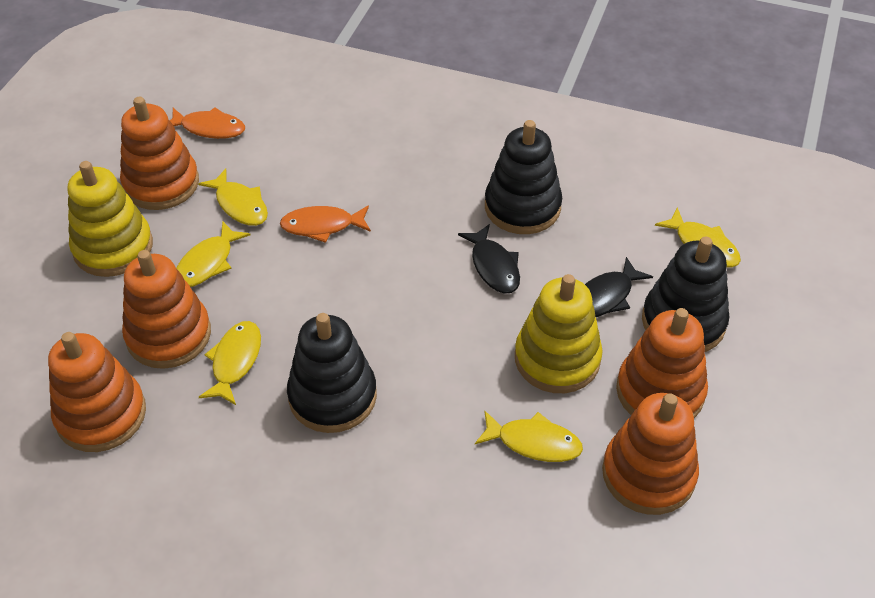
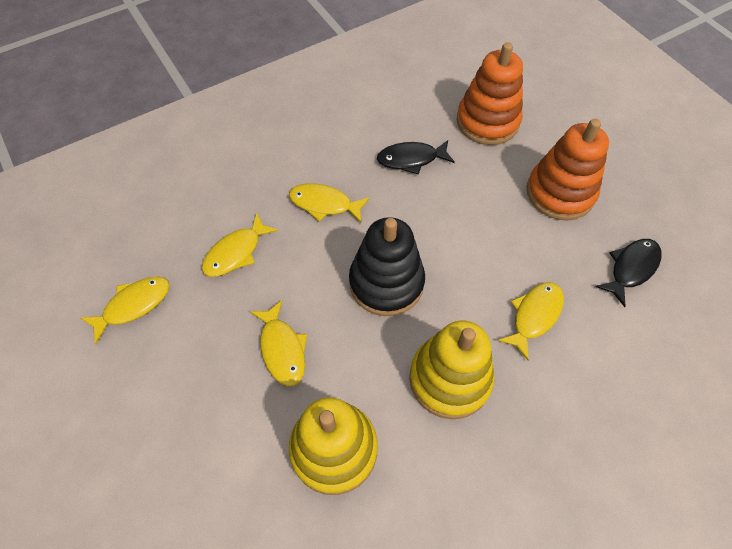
black stacking toy: 3 -> 1
orange fish: 2 -> 0
orange stacking toy: 5 -> 2

